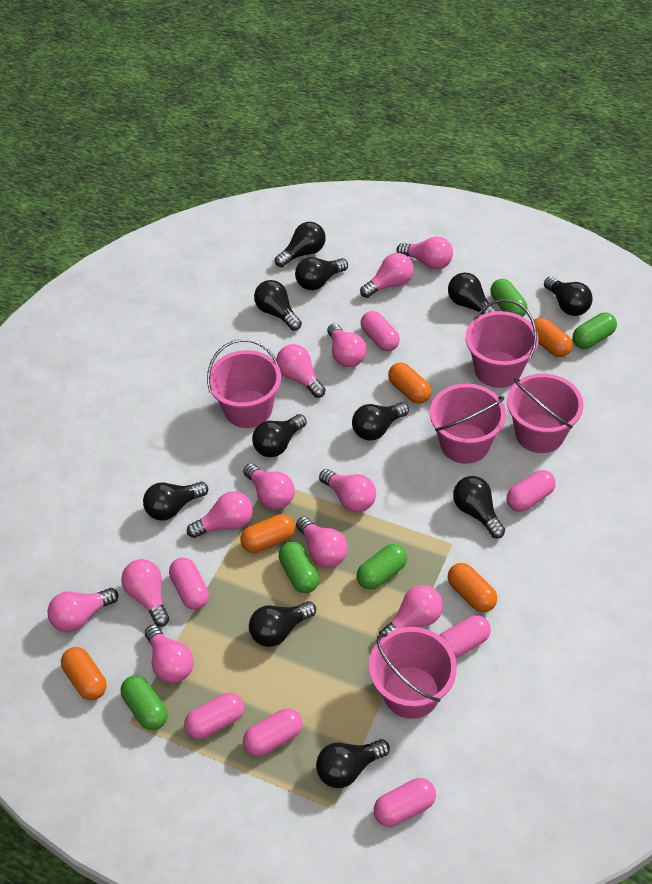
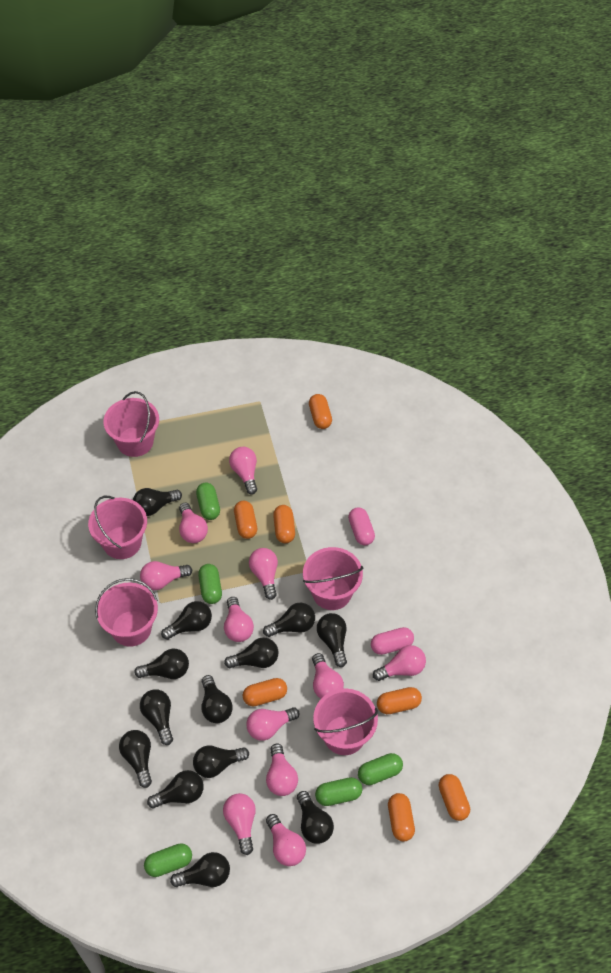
black light bulb: 11 -> 13
orange capsule: 5 -> 7
pink capsule: 7 -> 2
pink light bulb: 12 -> 11

